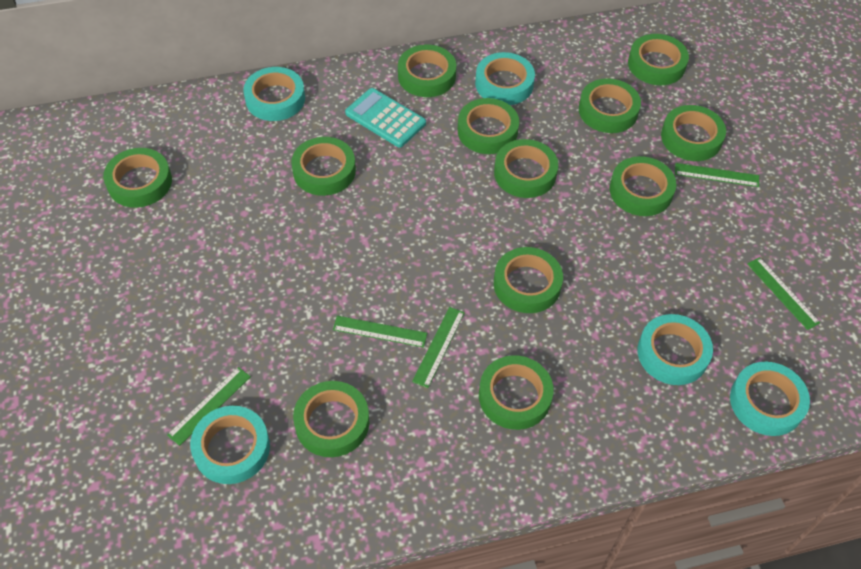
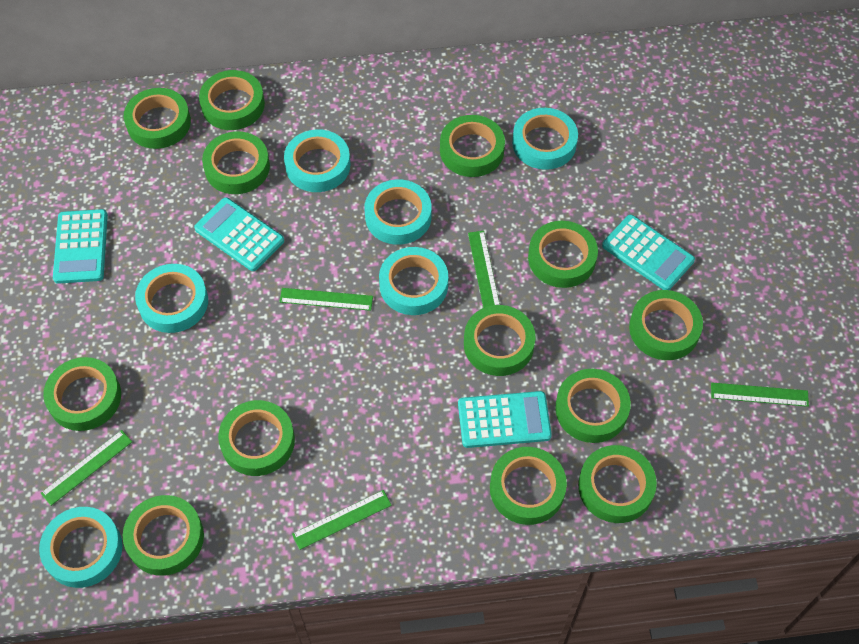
green tape: 12 -> 13
turquoise calculator: 1 -> 4
turquoise tape: 5 -> 6

